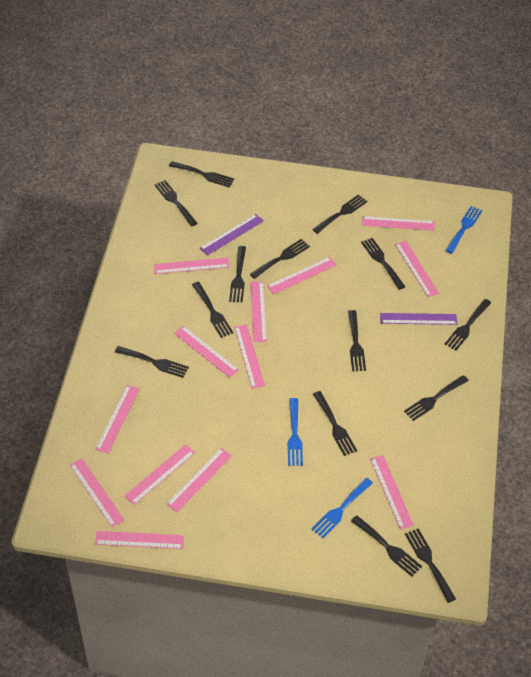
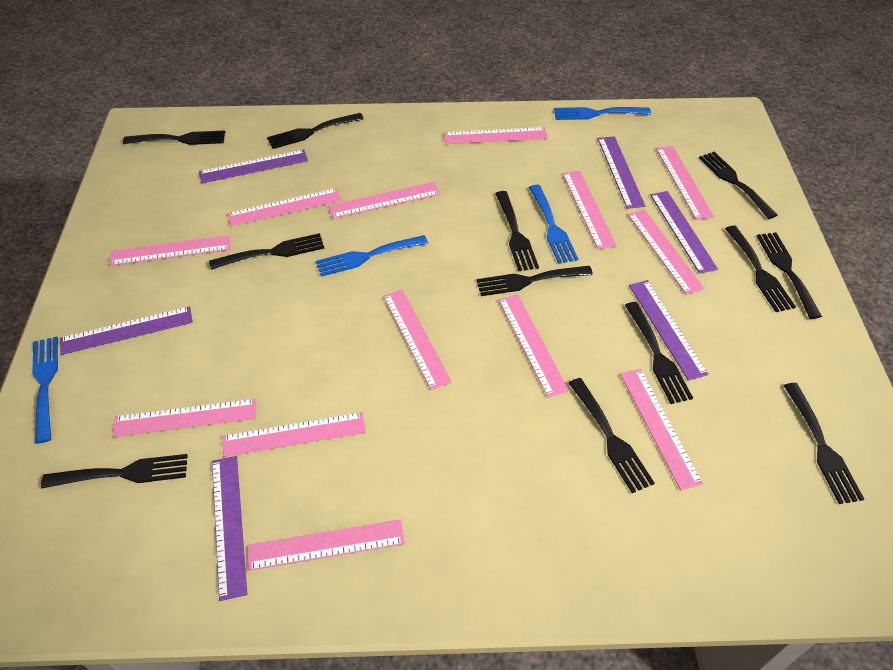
black fork: 14 -> 12
blue fork: 3 -> 4
purple ruler: 2 -> 6

